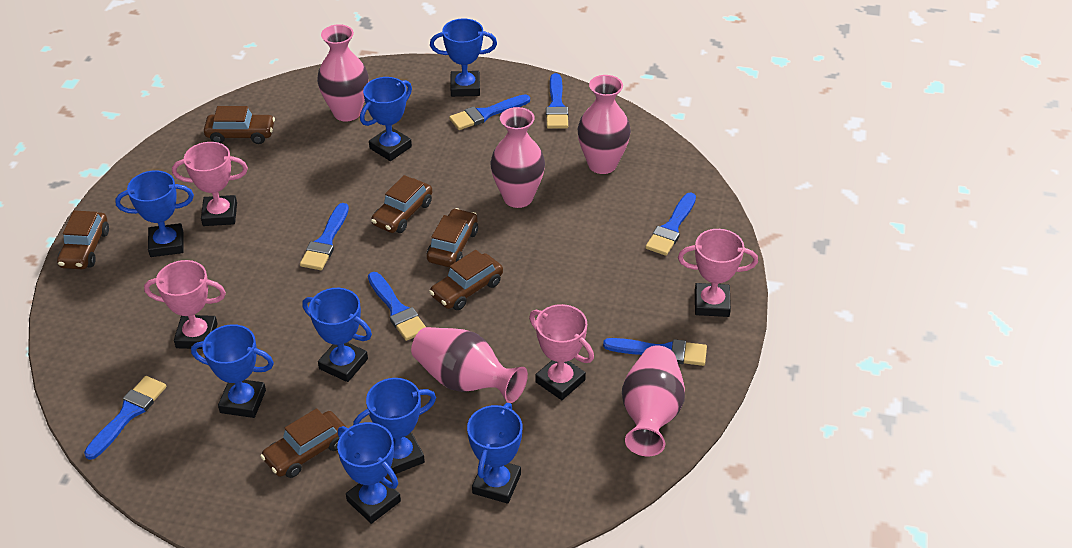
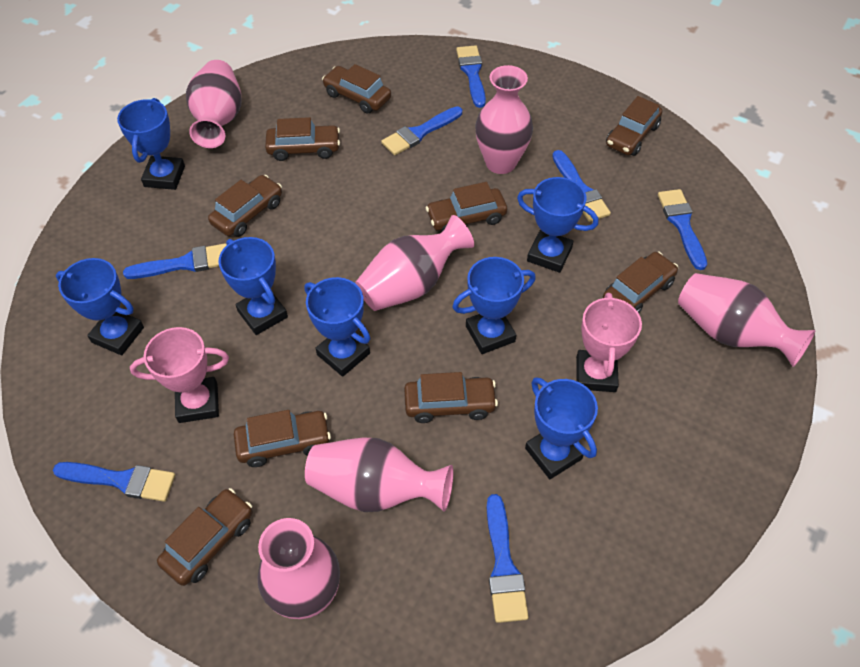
blue trophy: 8 -> 7
brown car: 6 -> 9
pink trophy: 4 -> 2
pink vase: 5 -> 6

